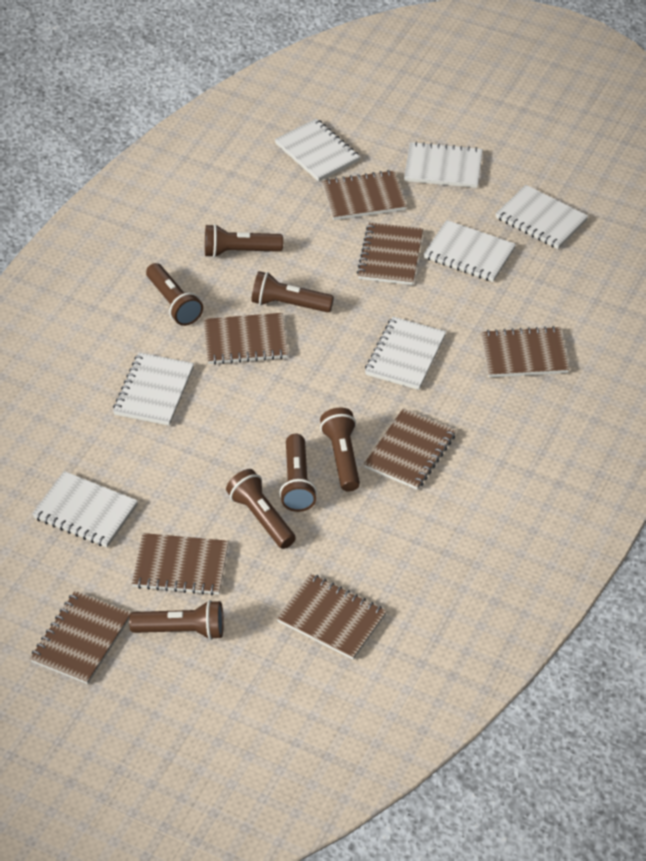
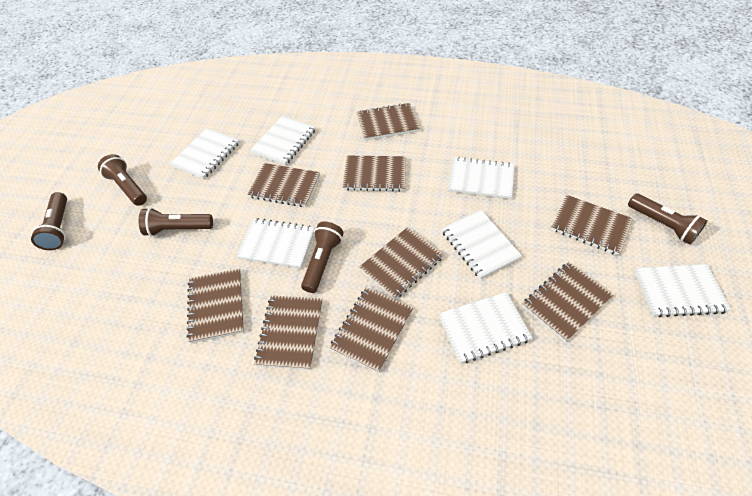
brown flashlight: 7 -> 5
brown notebook: 8 -> 9

